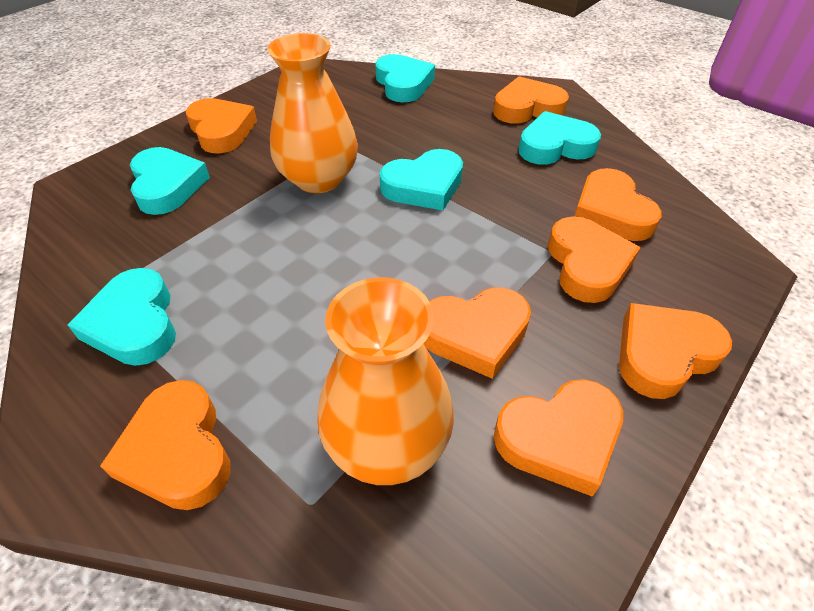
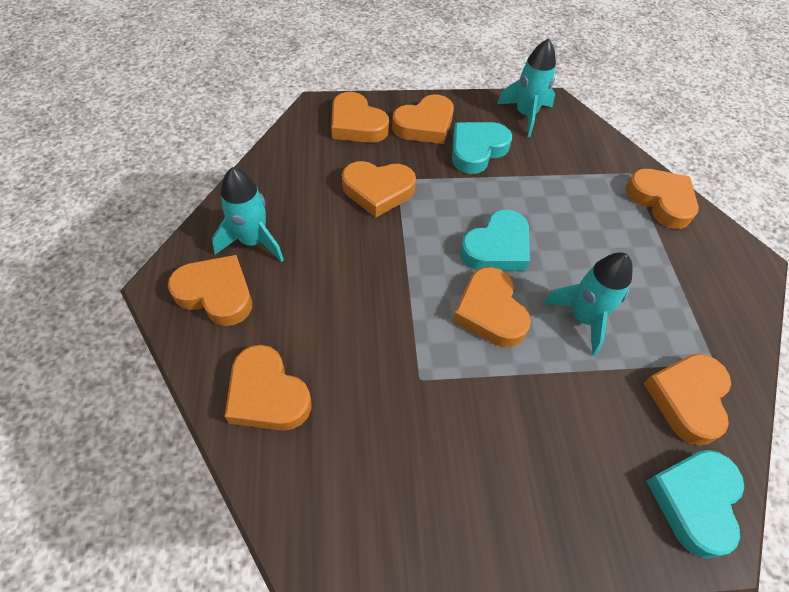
orange vase: 2 -> 0
turquoise heart: 5 -> 3
turquoise rocket: 0 -> 3

